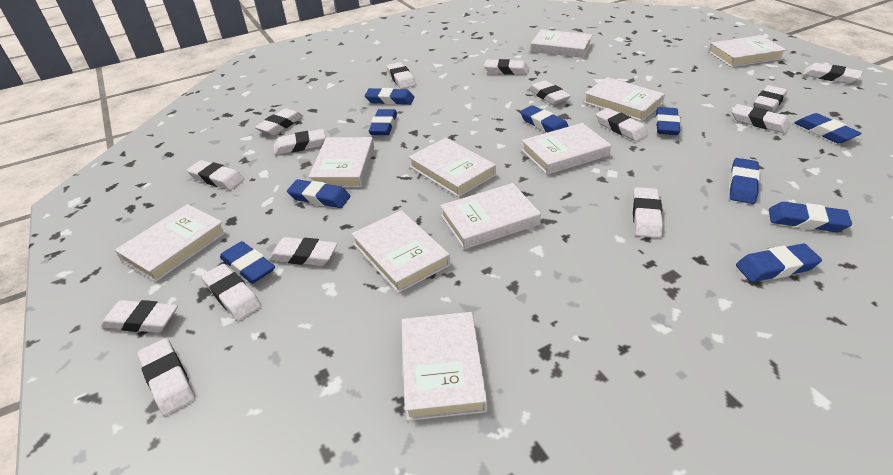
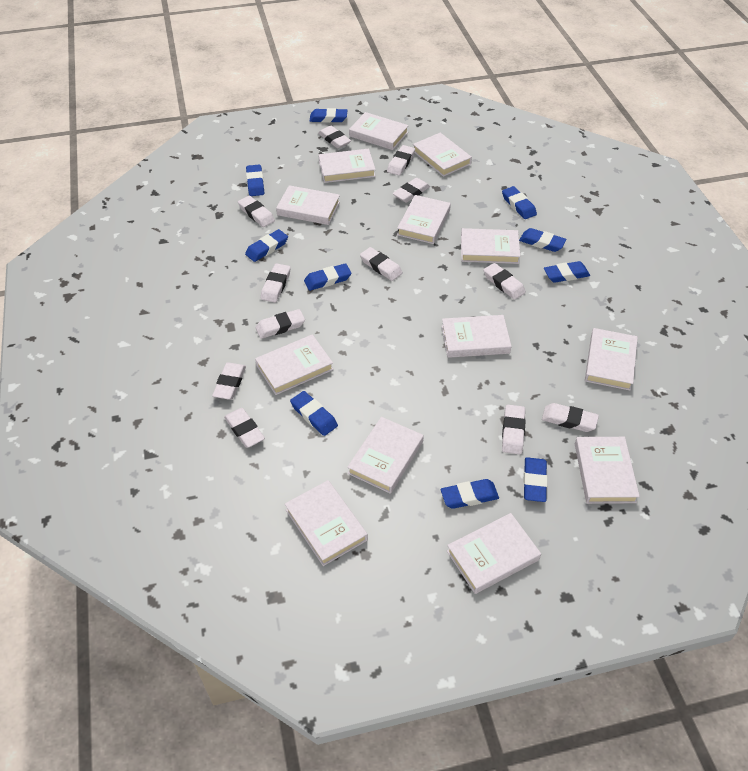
white book: 10 -> 13
white eraser: 15 -> 12

